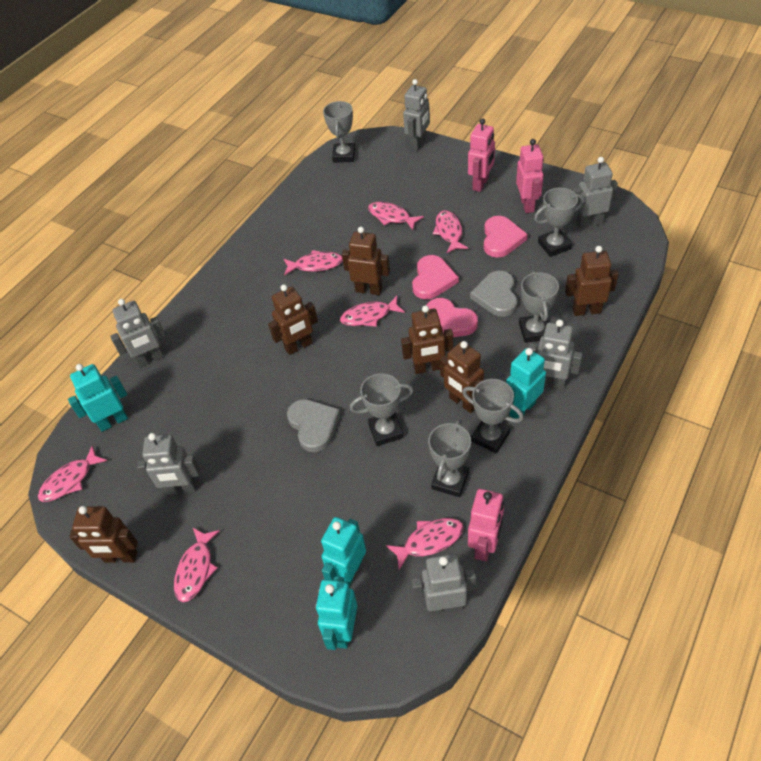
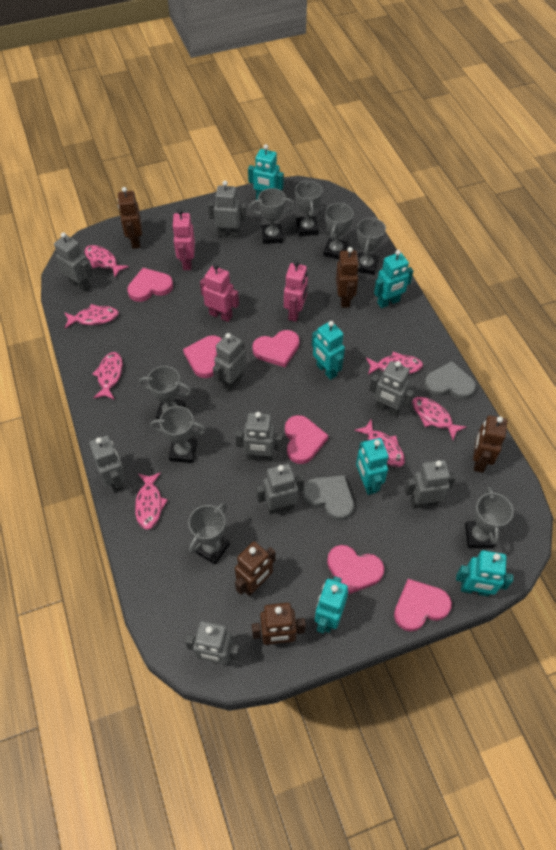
brown robot: 6 -> 5
grey robot: 6 -> 9
grey trophy: 6 -> 8
pink heart: 3 -> 6
turquoise robot: 4 -> 6

